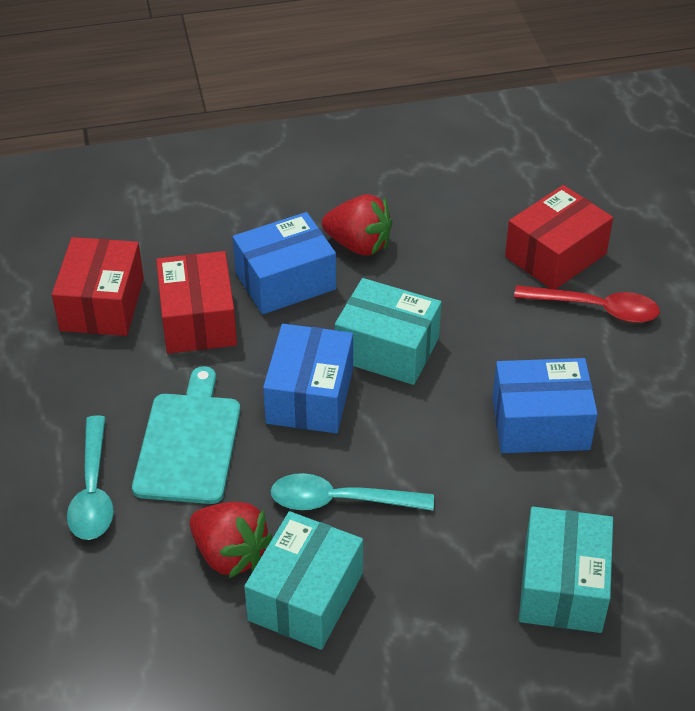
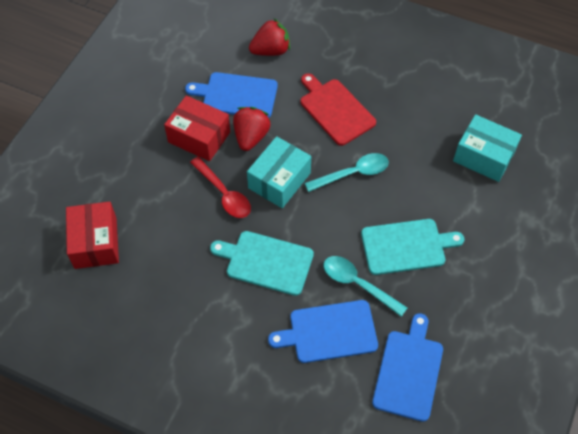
blue box: 3 -> 0
blue cutting board: 0 -> 3
red box: 3 -> 2
red cutting board: 0 -> 1
turquoise box: 3 -> 2
turquoise cutting board: 1 -> 2

